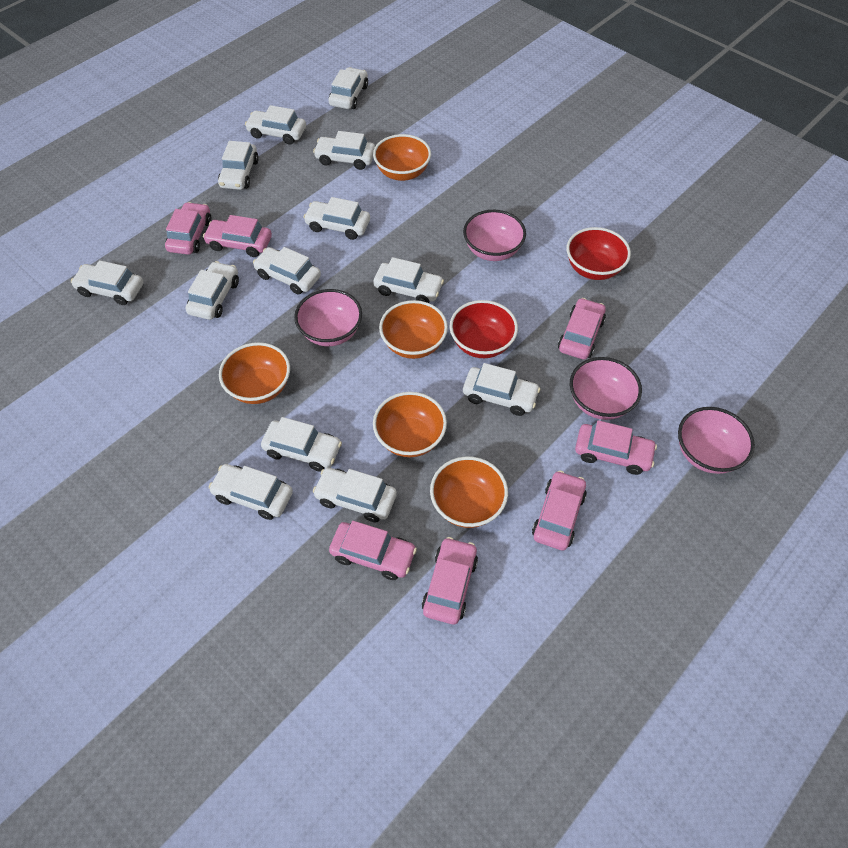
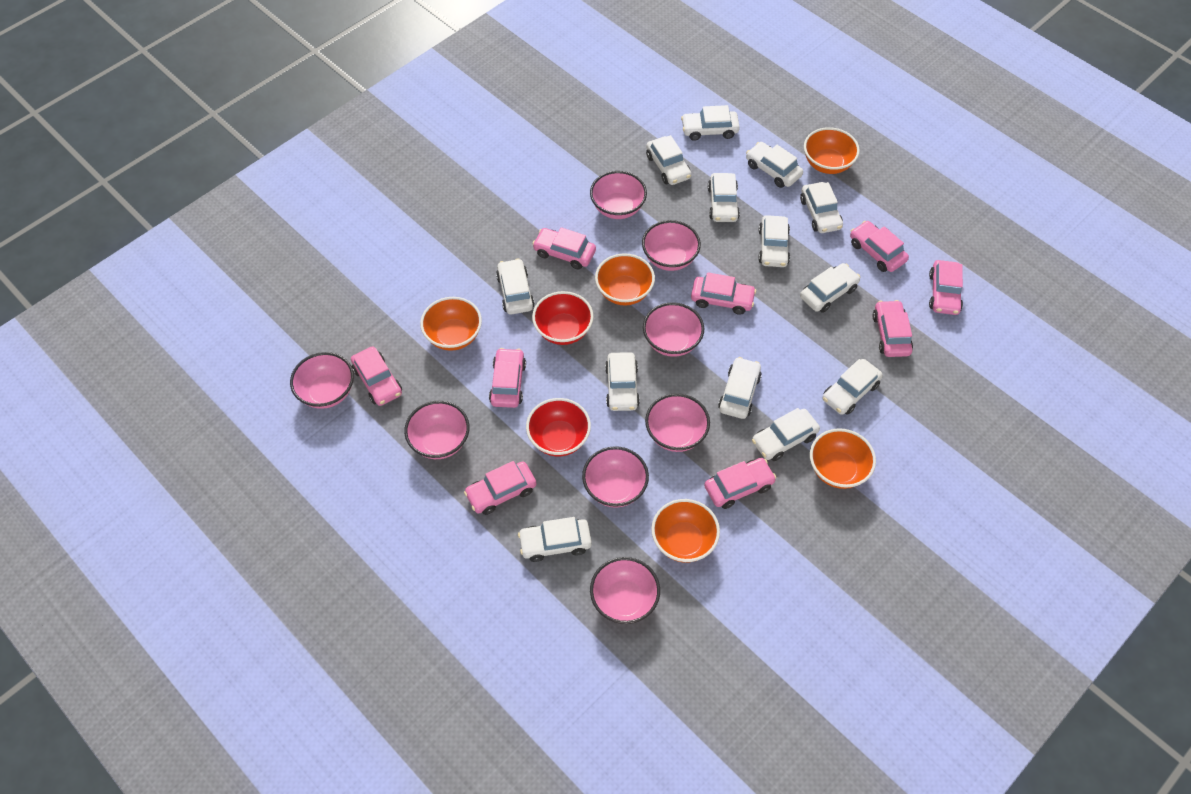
pink bowl: 4 -> 8
pink car: 7 -> 9

